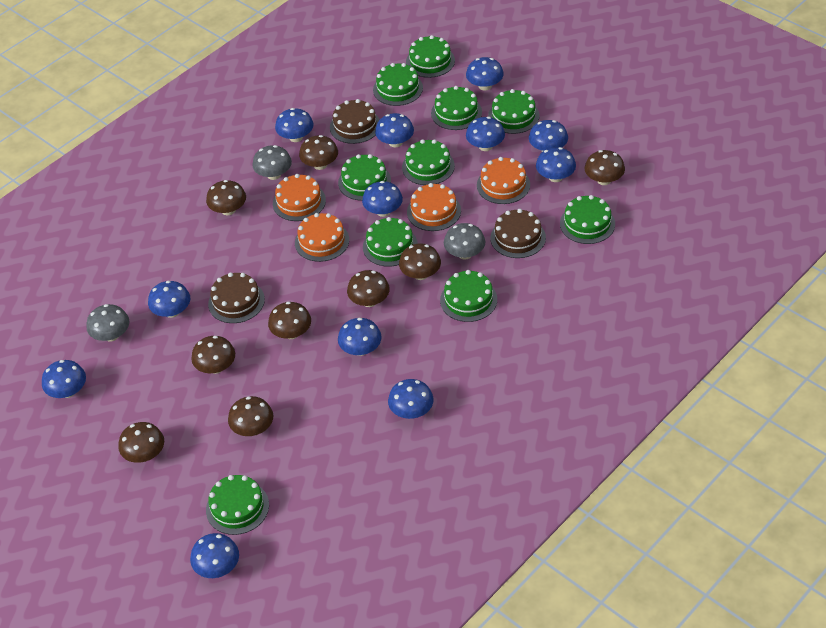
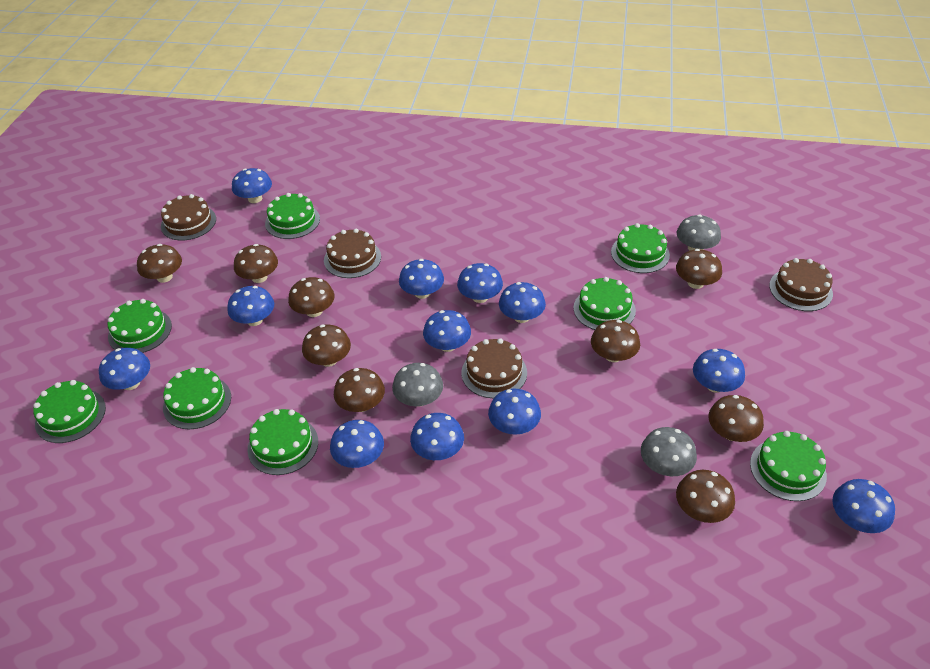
brown cake: 3 -> 4
green cake: 10 -> 8
orange cake: 4 -> 0

